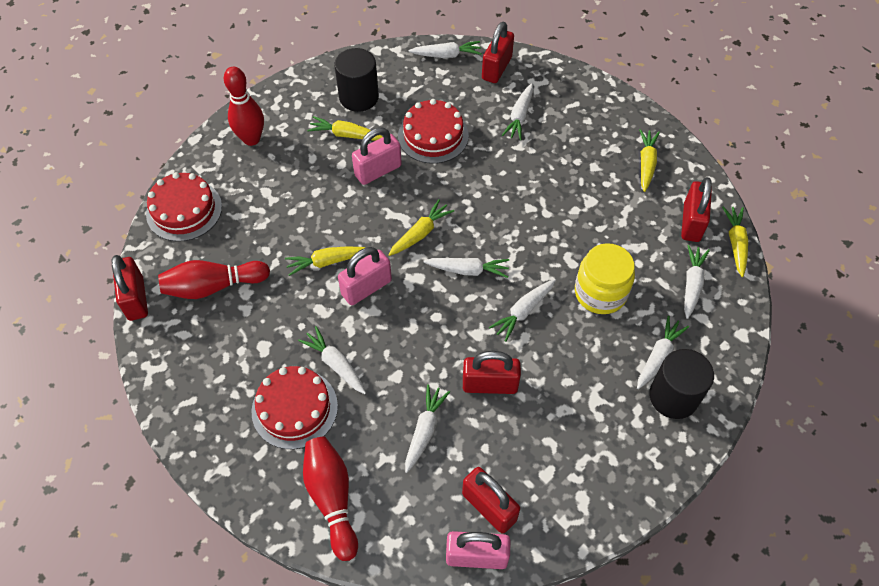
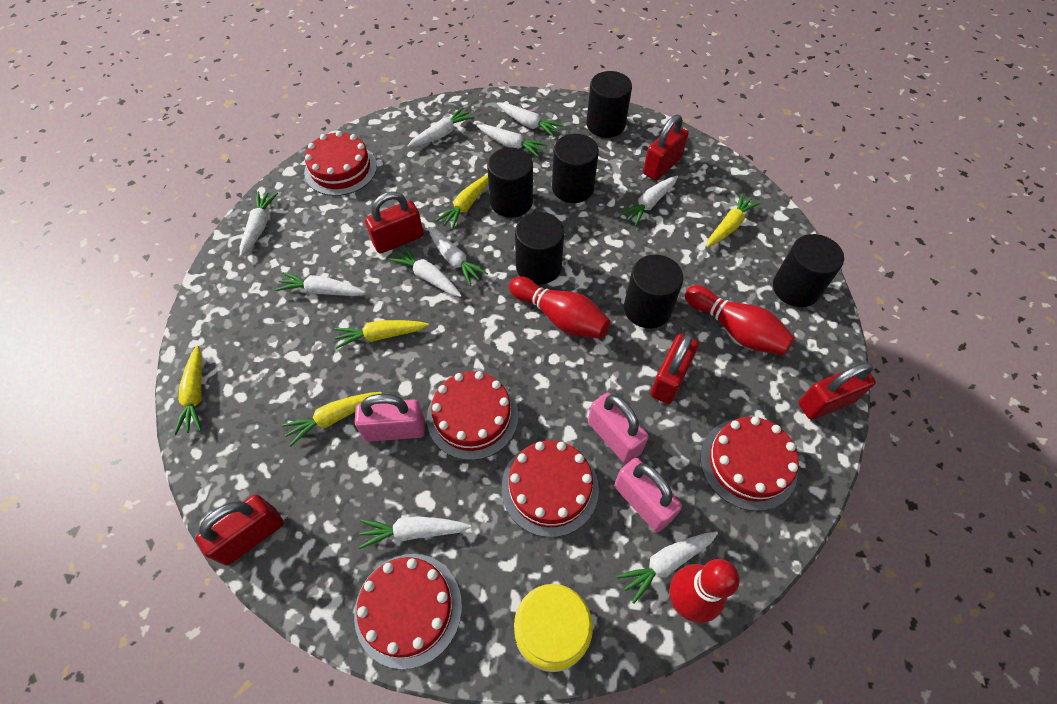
black cylinder: 2 -> 6
red cake: 3 -> 5
white carrot: 8 -> 10

